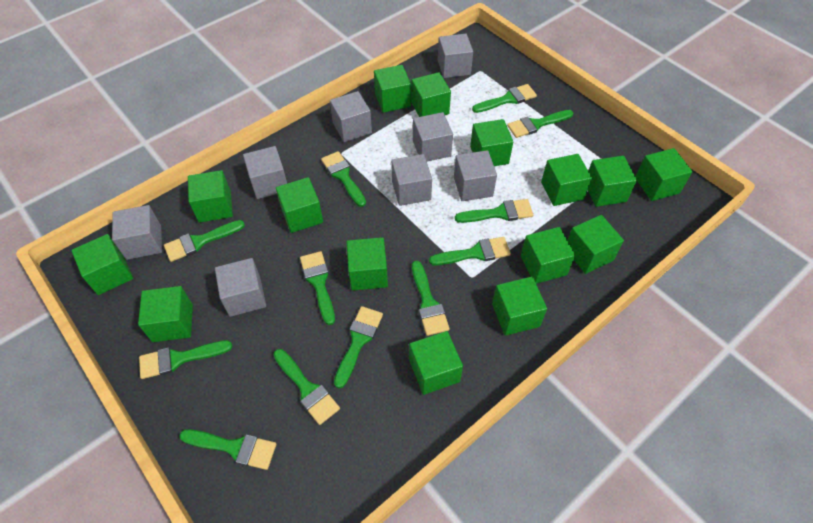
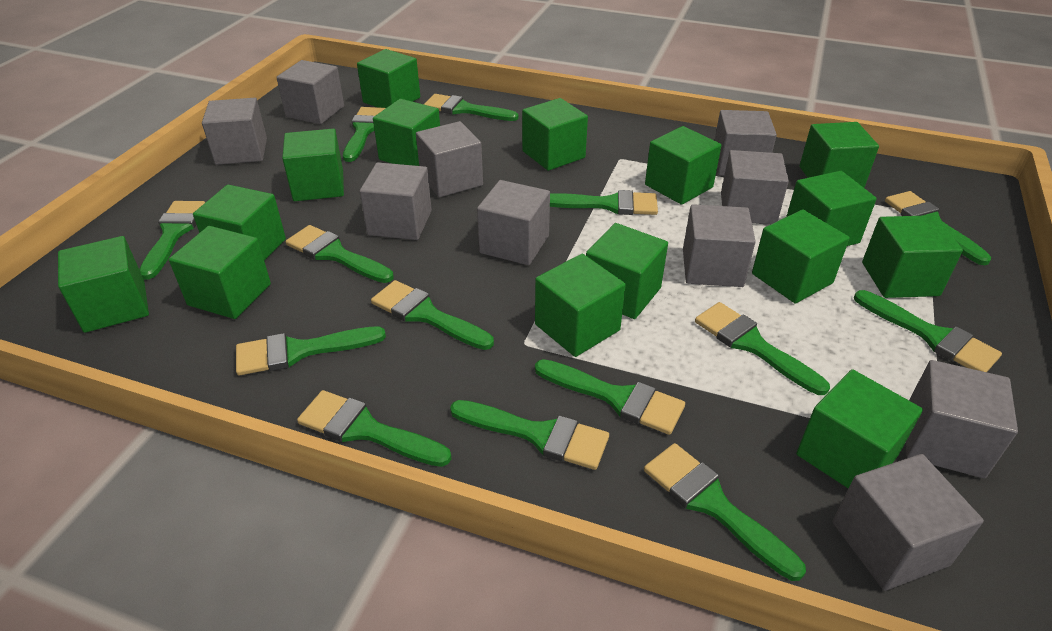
green brush: 12 -> 14
grey cube: 8 -> 10

